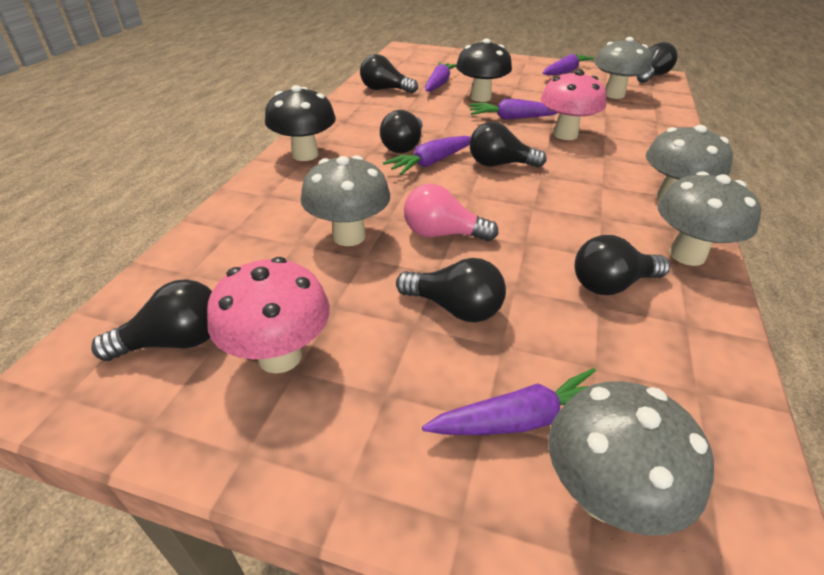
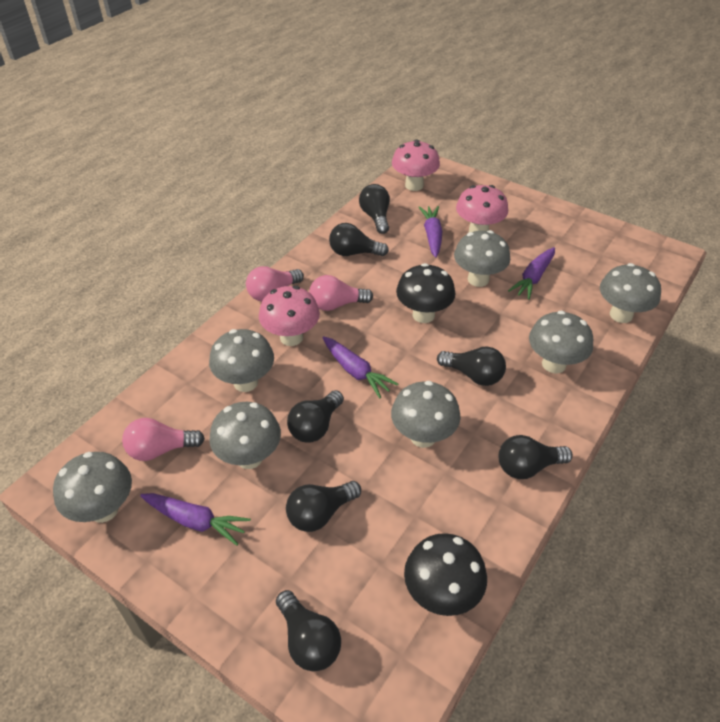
grey mushroom: 5 -> 7
pink light bulb: 1 -> 3
pink mushroom: 2 -> 3
purple carrot: 5 -> 4

